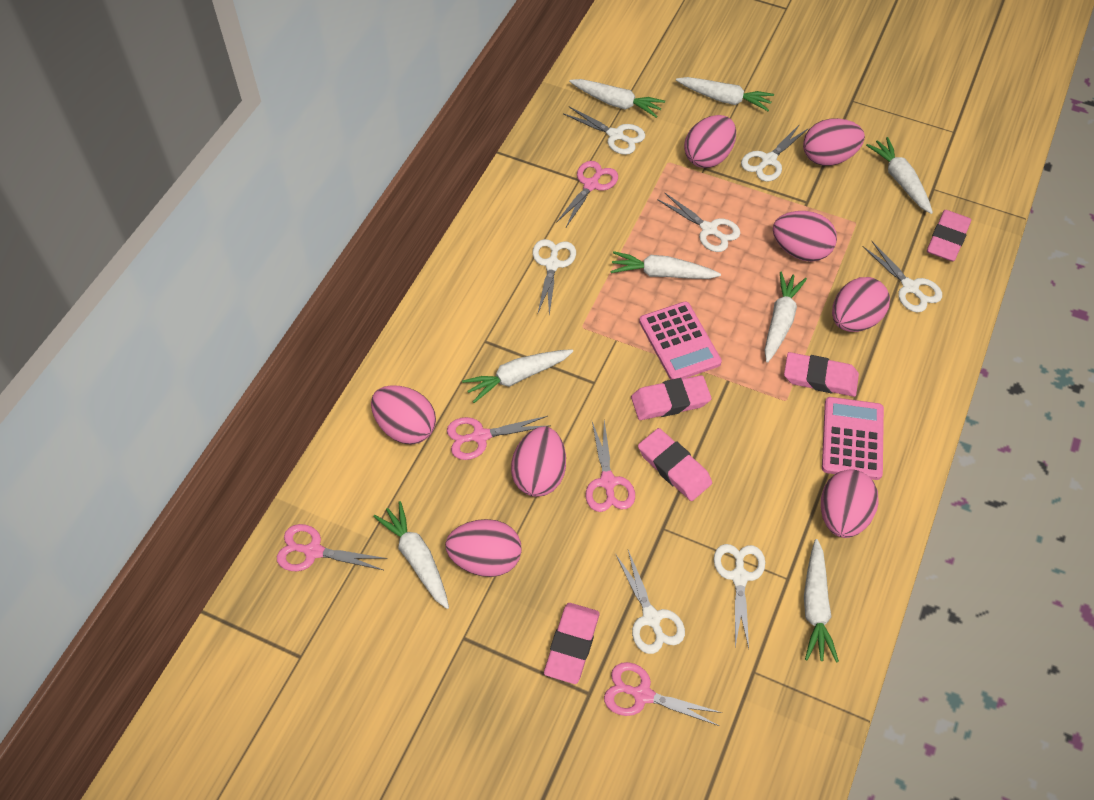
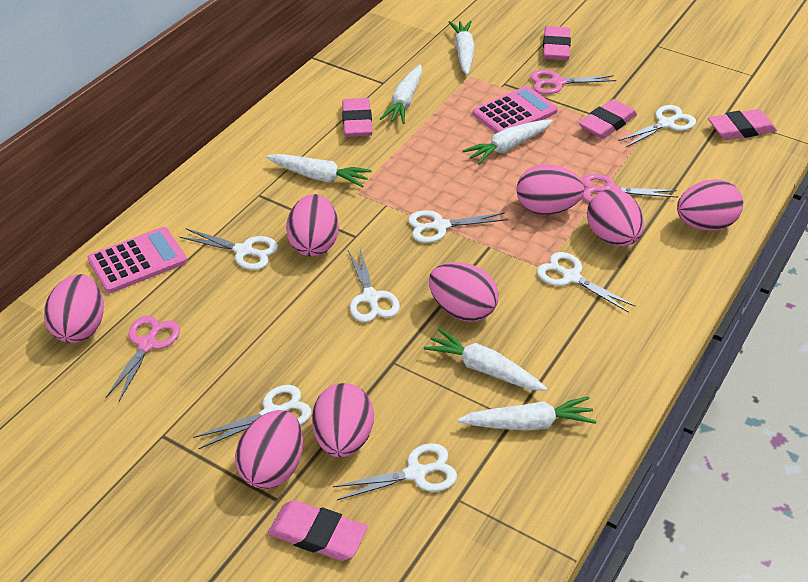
pink scissors: 5 -> 3
white carrot: 8 -> 6

